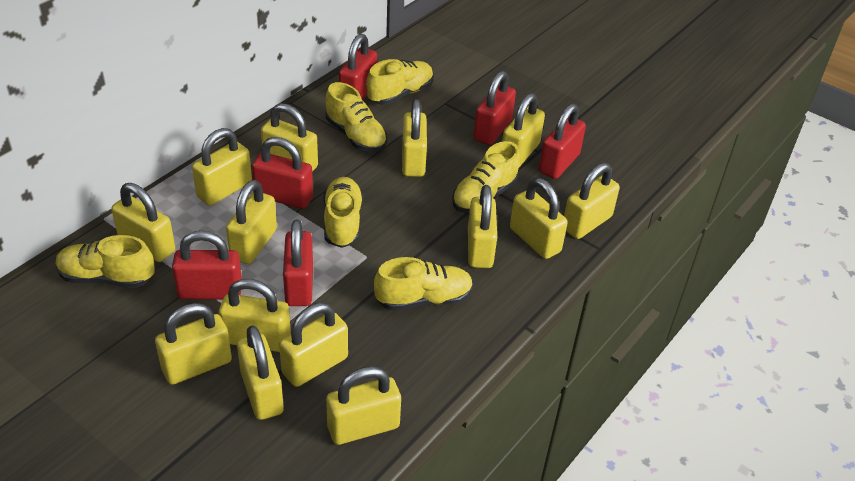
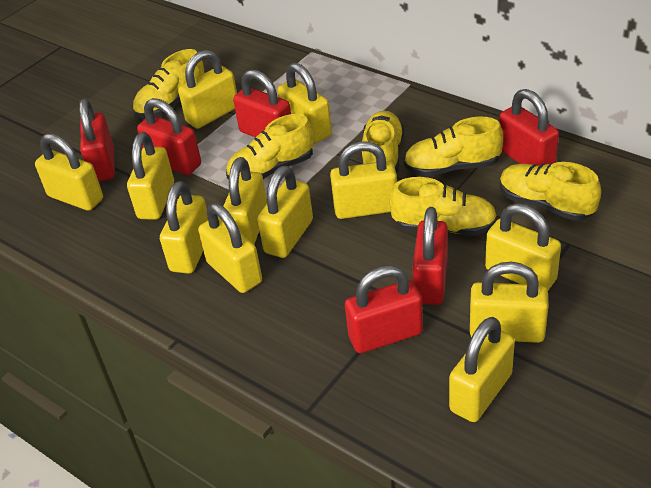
yellow padlock: 14 -> 12

